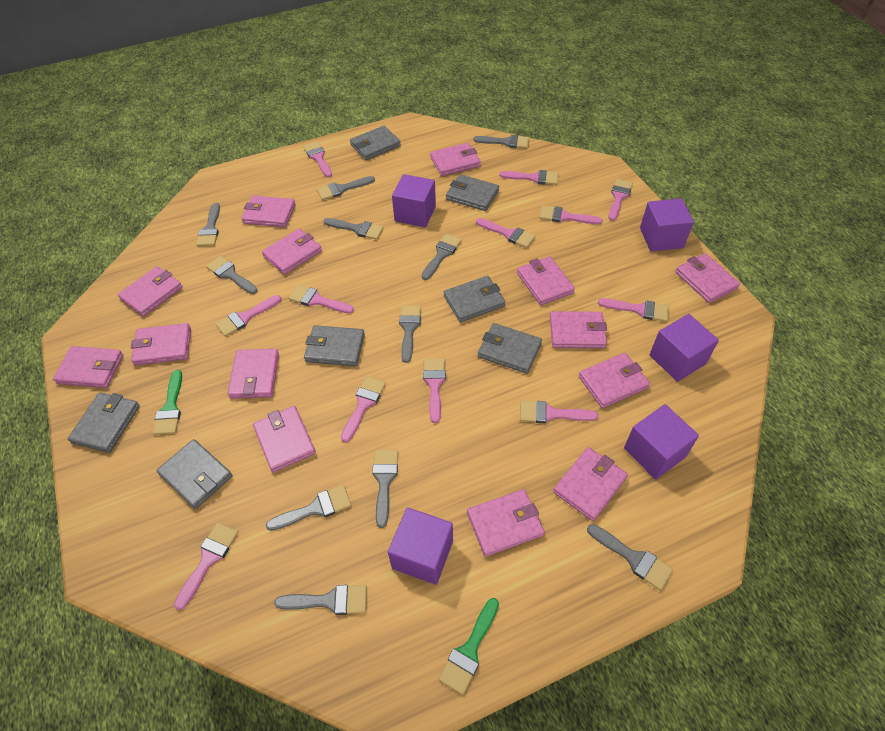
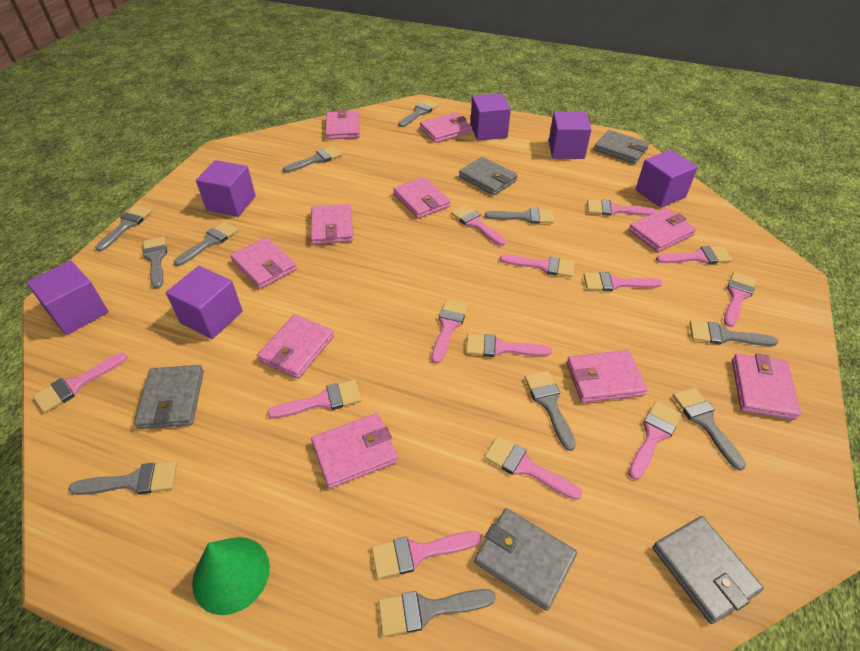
green brush: 2 -> 0
green cone: 0 -> 1
grey wallet: 7 -> 5
pink brush: 12 -> 13
pink wallet: 14 -> 10
purple cube: 5 -> 6

